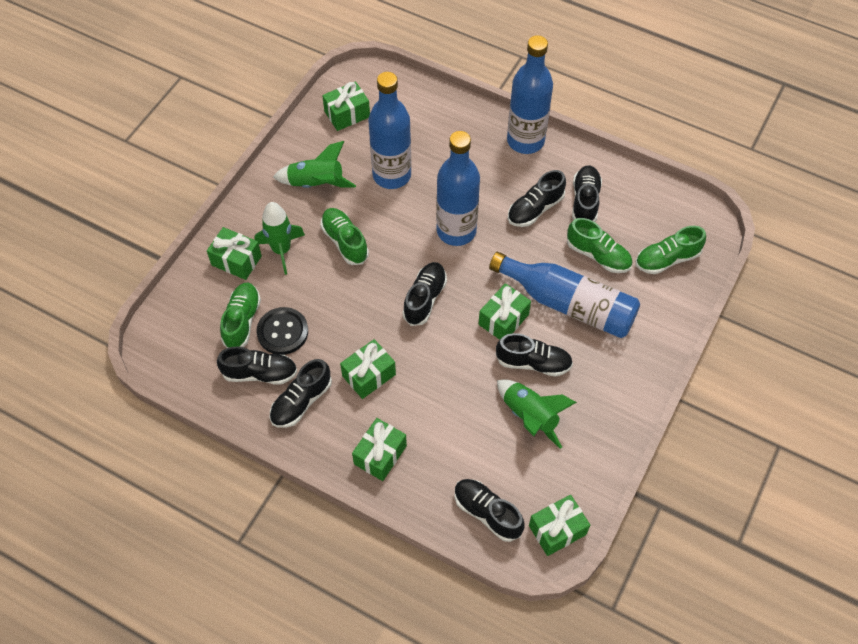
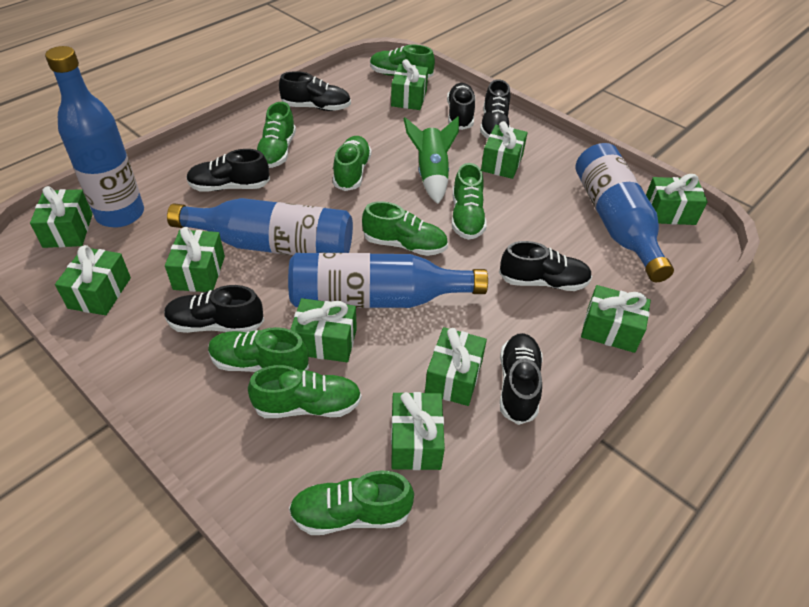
black button: 1 -> 0
green gift: 6 -> 10
green rocket: 3 -> 1
green shoe: 4 -> 8

